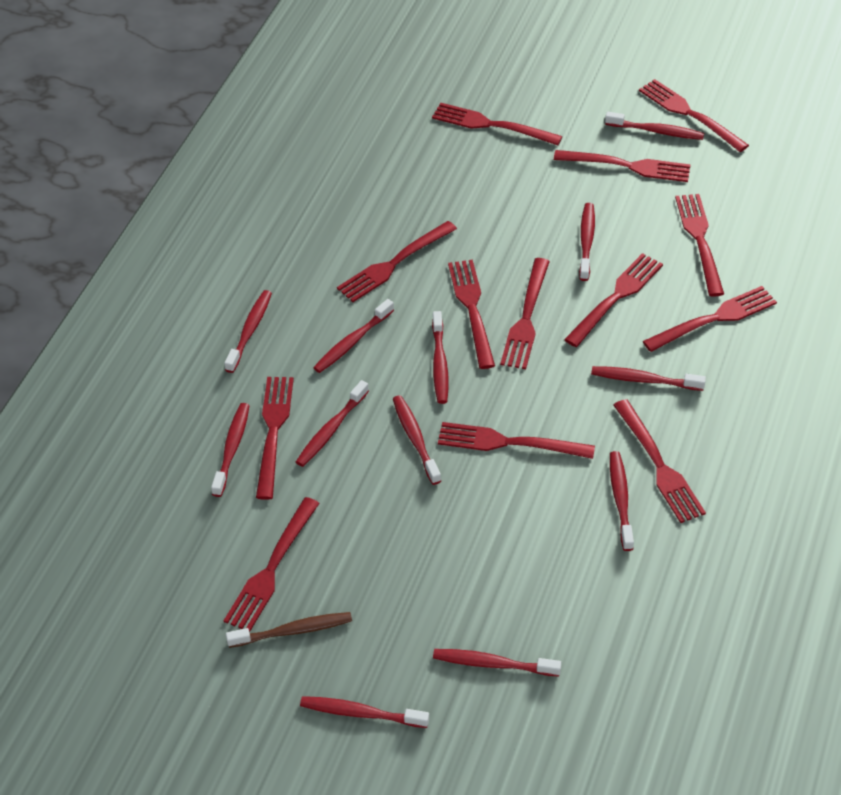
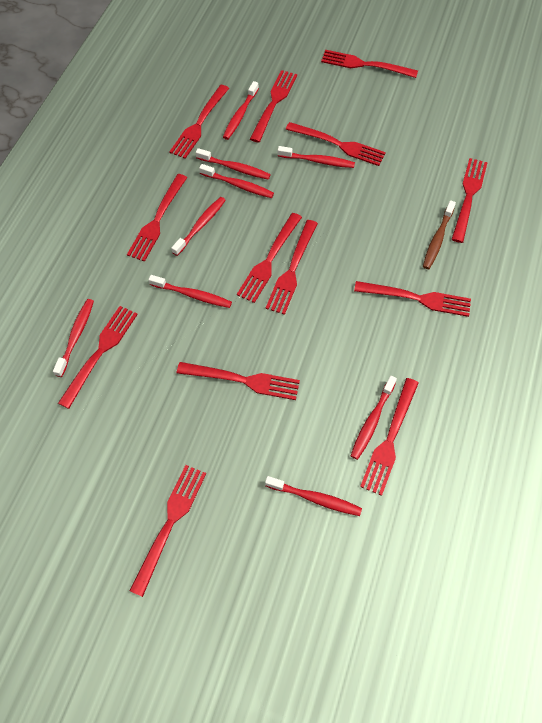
red toothbrush: 12 -> 9

